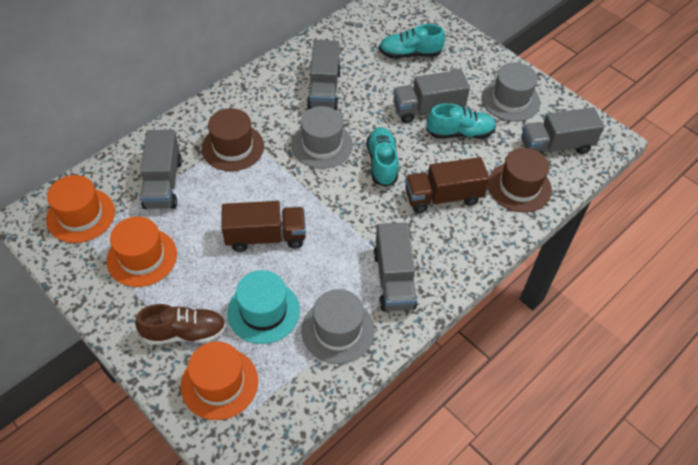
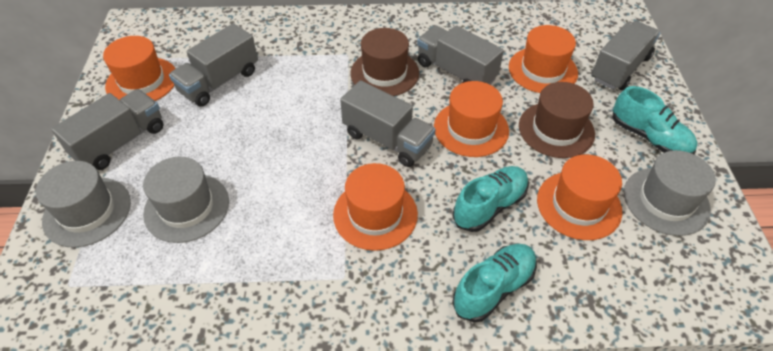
brown shoe: 1 -> 0
brown truck: 2 -> 0
orange hat: 3 -> 5
turquoise hat: 1 -> 0

